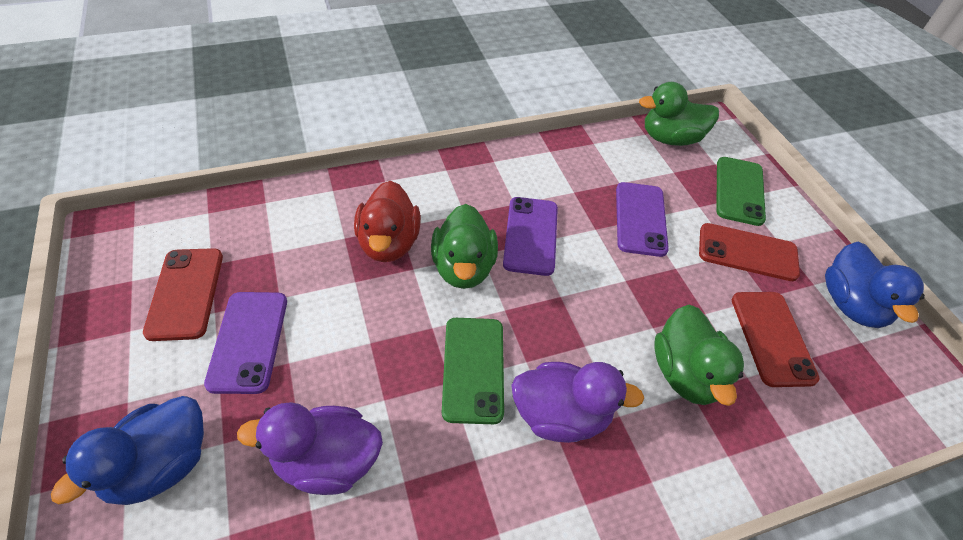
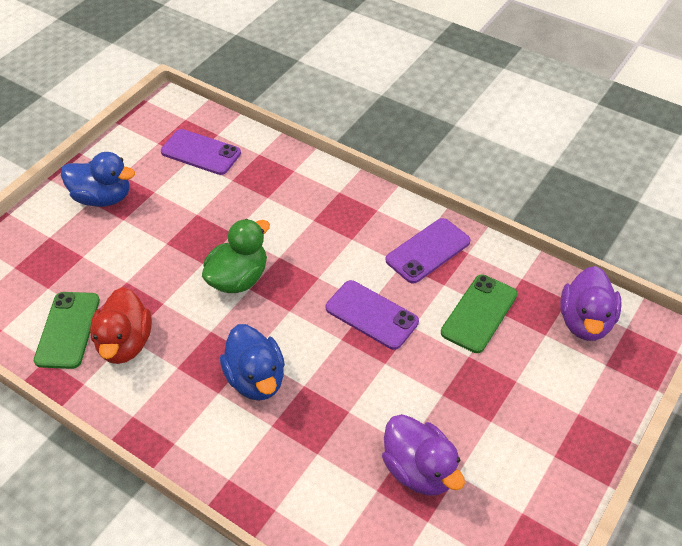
green duck: 3 -> 1
red phone: 3 -> 0

